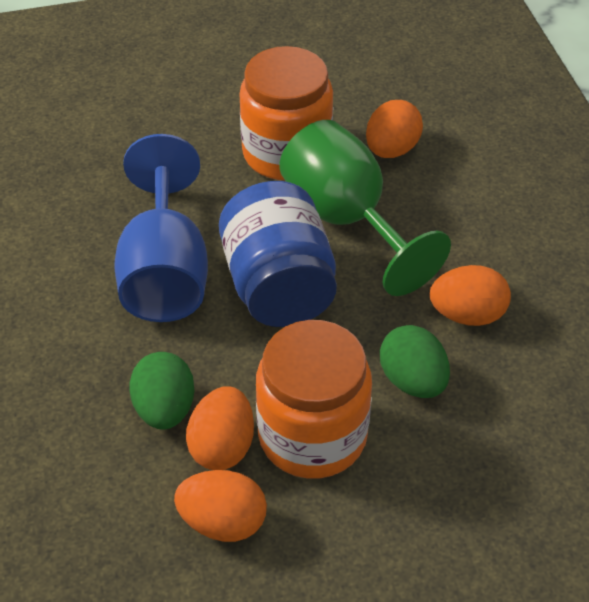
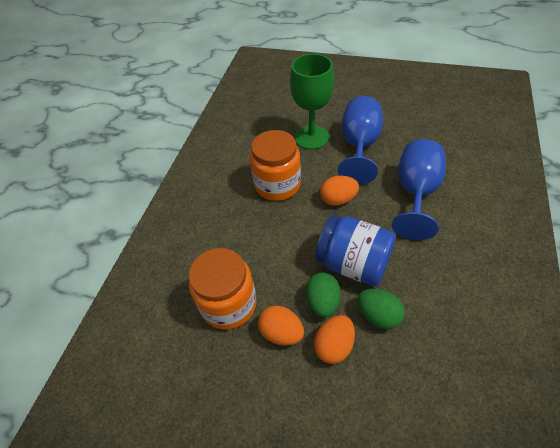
blue goblet: 1 -> 2
orange egg: 4 -> 3

